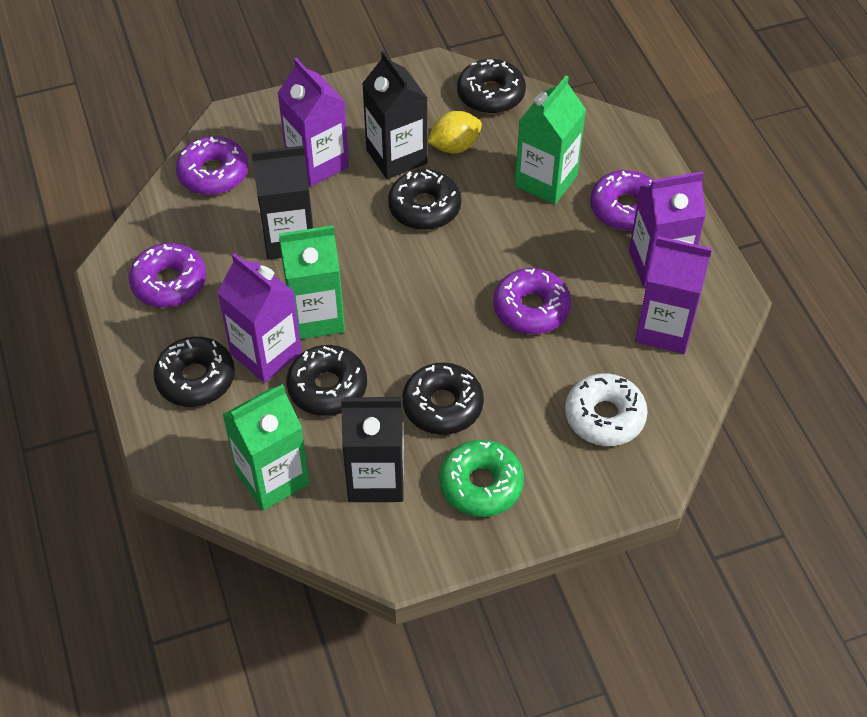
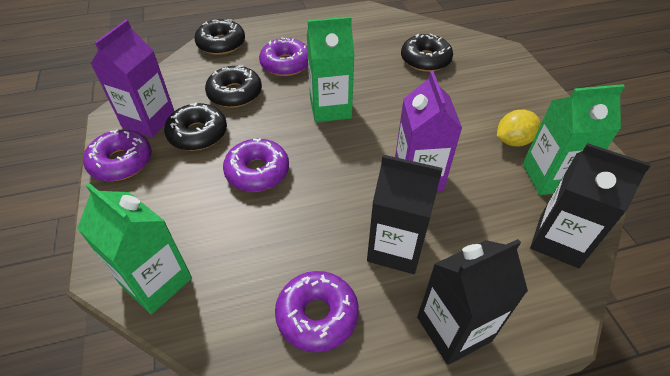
black donut: 5 -> 4
green donut: 1 -> 0
purple carton: 4 -> 2
white donut: 1 -> 0

